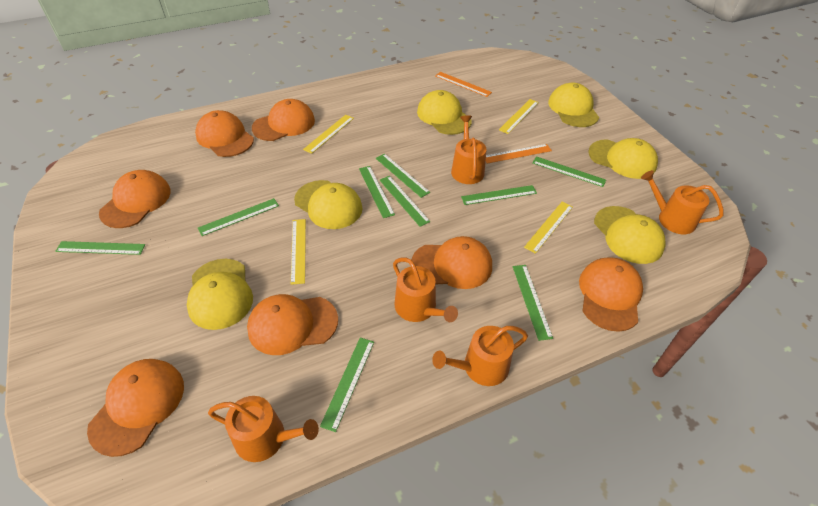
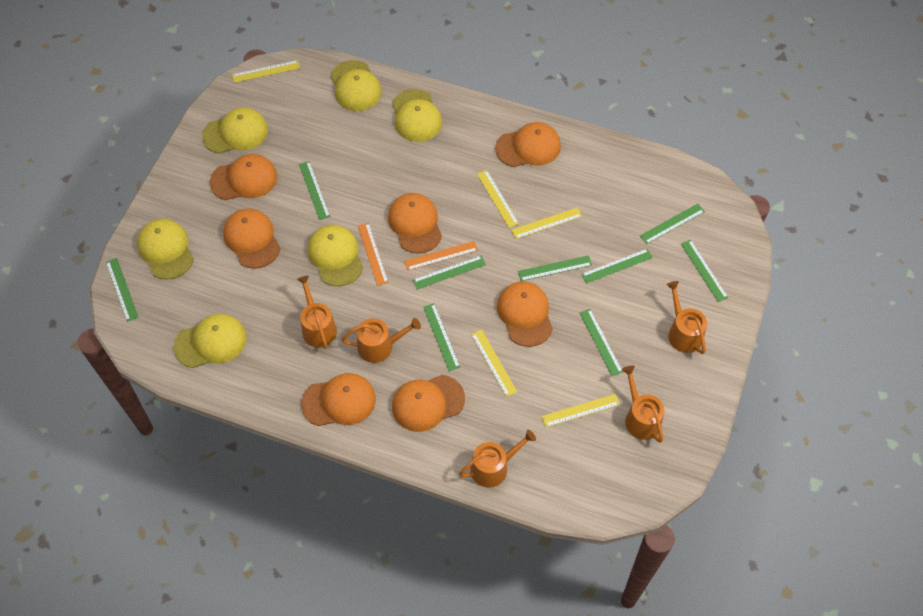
yellow ruler: 4 -> 5

